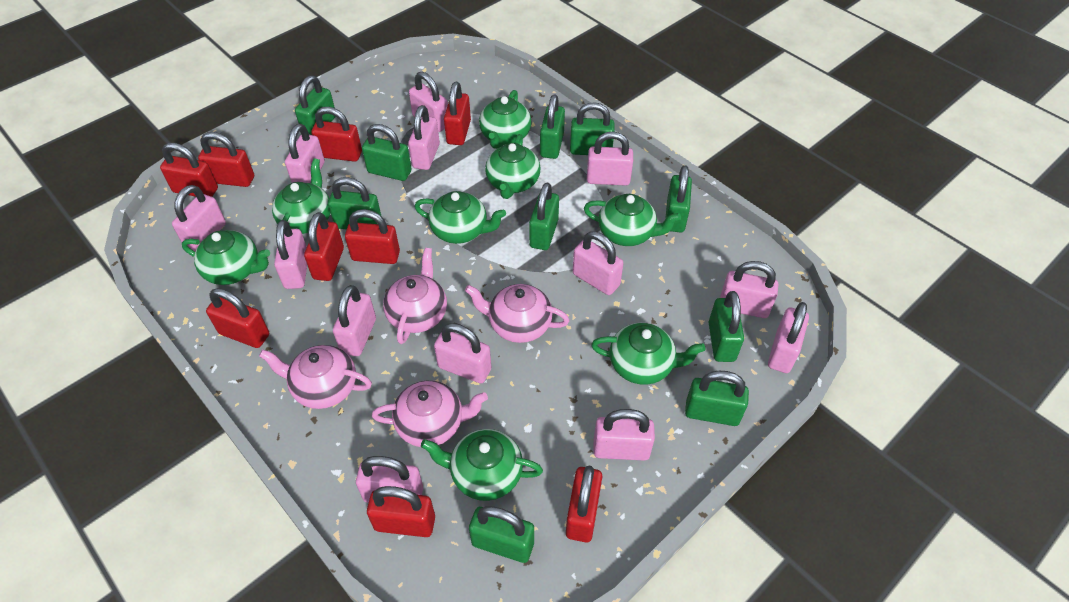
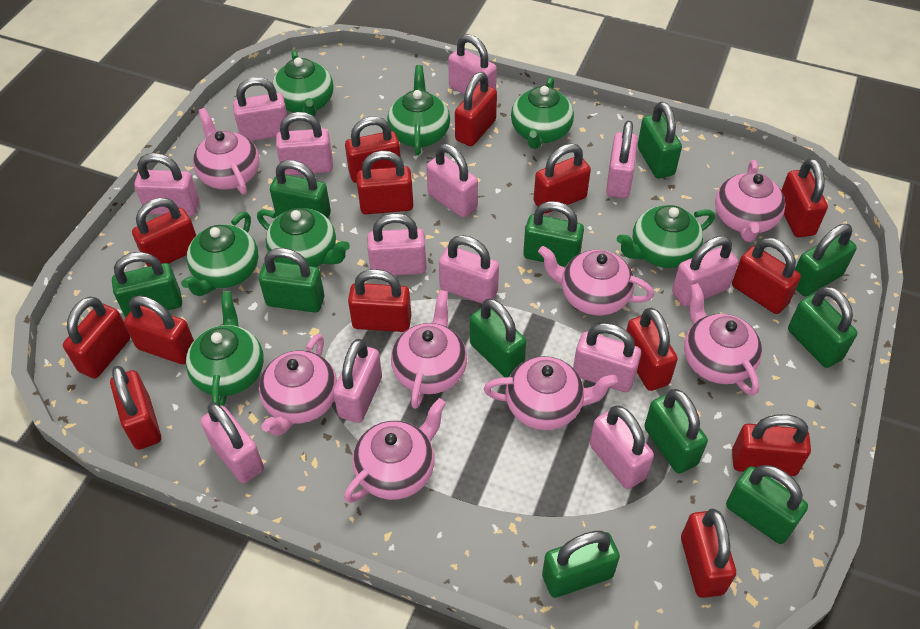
green padlock: 10 -> 11
green teapot: 8 -> 7
pink teapot: 4 -> 8
red padlock: 9 -> 14

